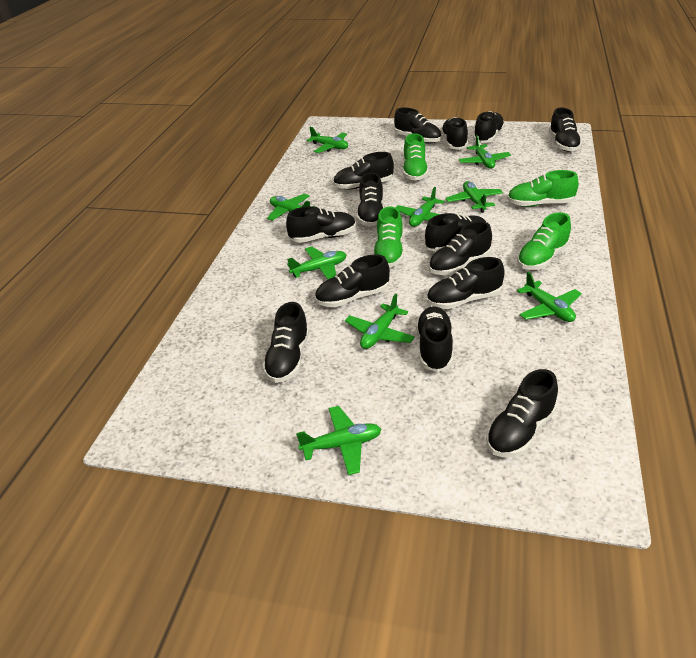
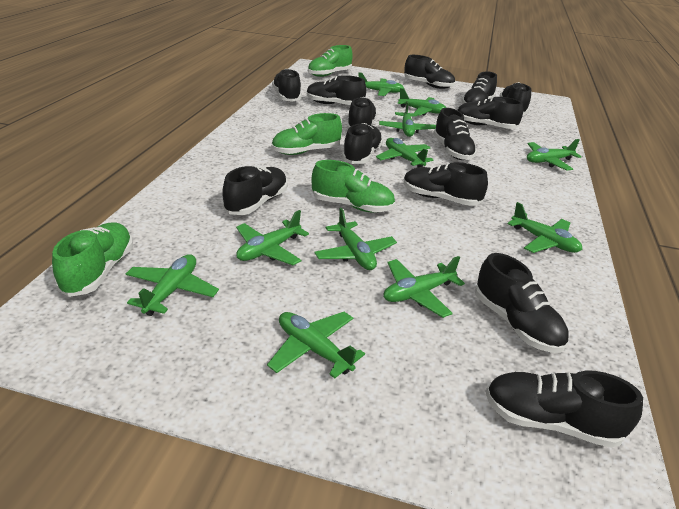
black shoe: 14 -> 13
green plane: 9 -> 11

